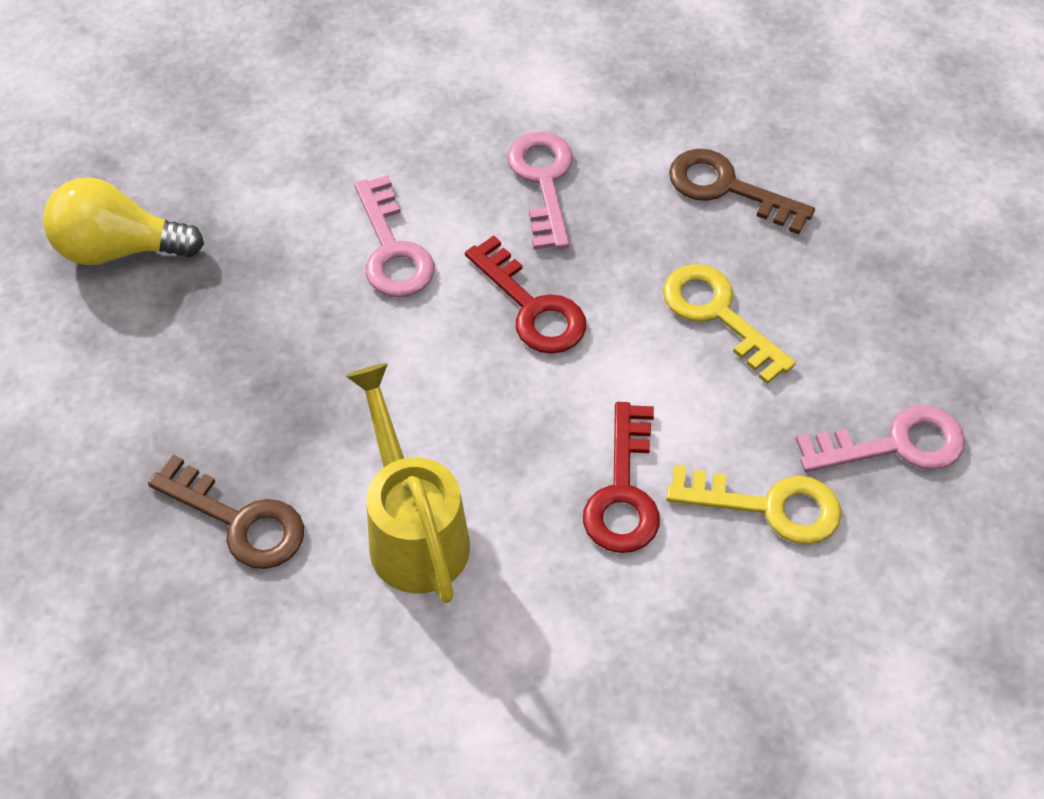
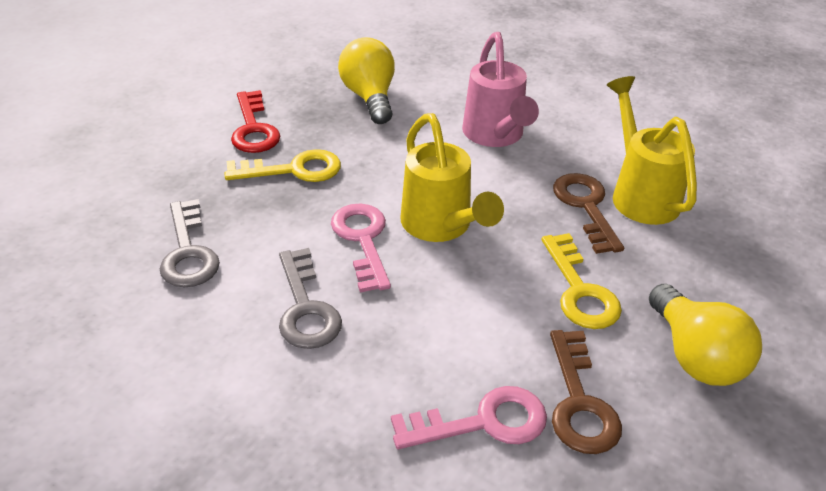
grey key: 0 -> 2
pink key: 3 -> 2
pink watering can: 0 -> 1
red key: 2 -> 1
yellow light bulb: 1 -> 2
yellow watering can: 1 -> 2

